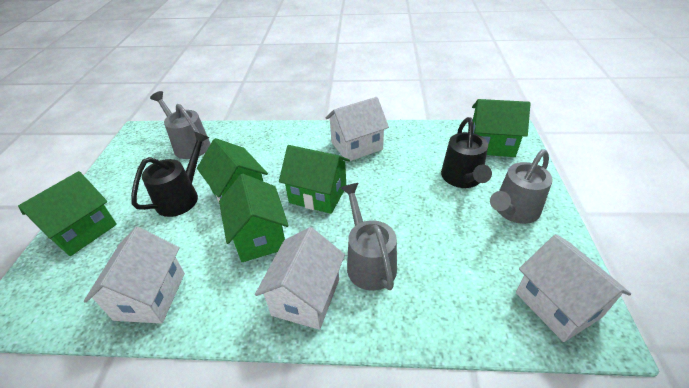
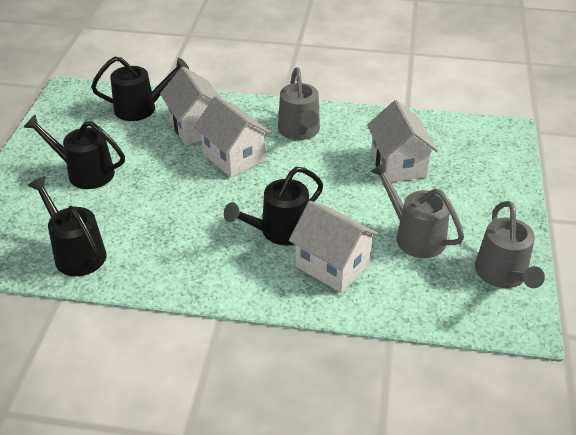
black watering can: 2 -> 4
green house: 5 -> 0

